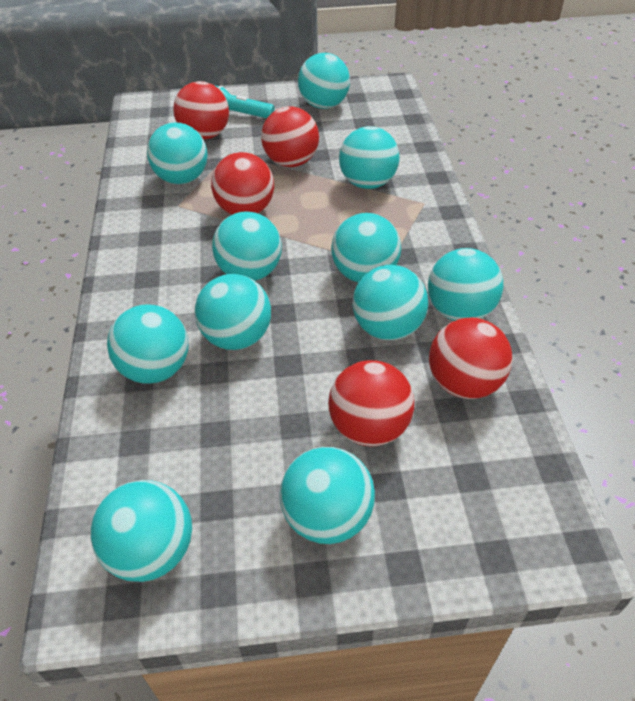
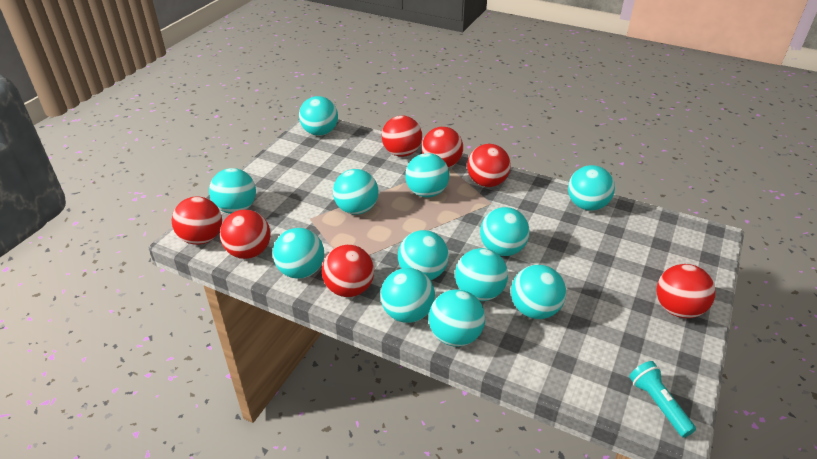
red ball: 5 -> 7
turquoise ball: 11 -> 12

